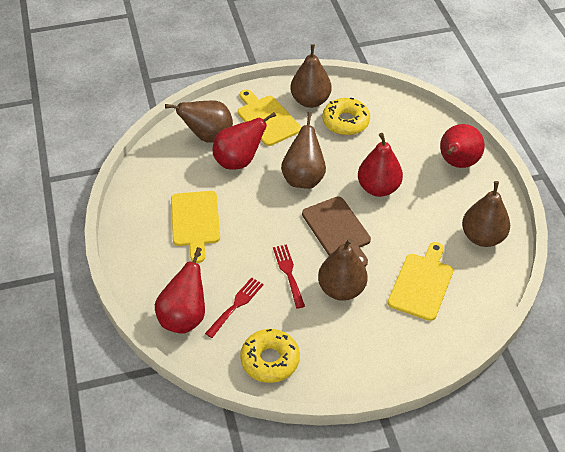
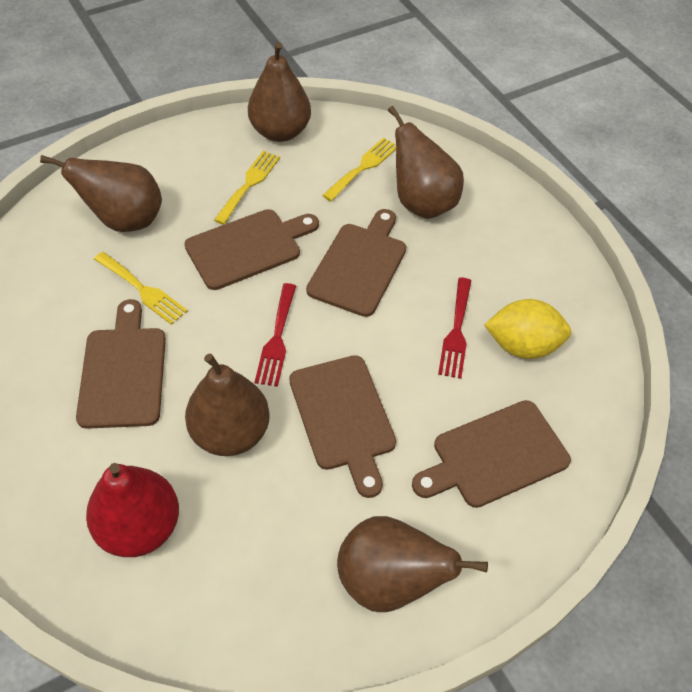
brown cutting board: 1 -> 5
red pear: 4 -> 1
yellow cutting board: 3 -> 0
yellow donut: 2 -> 0
yellow fork: 0 -> 3
yellow lemon: 0 -> 1

